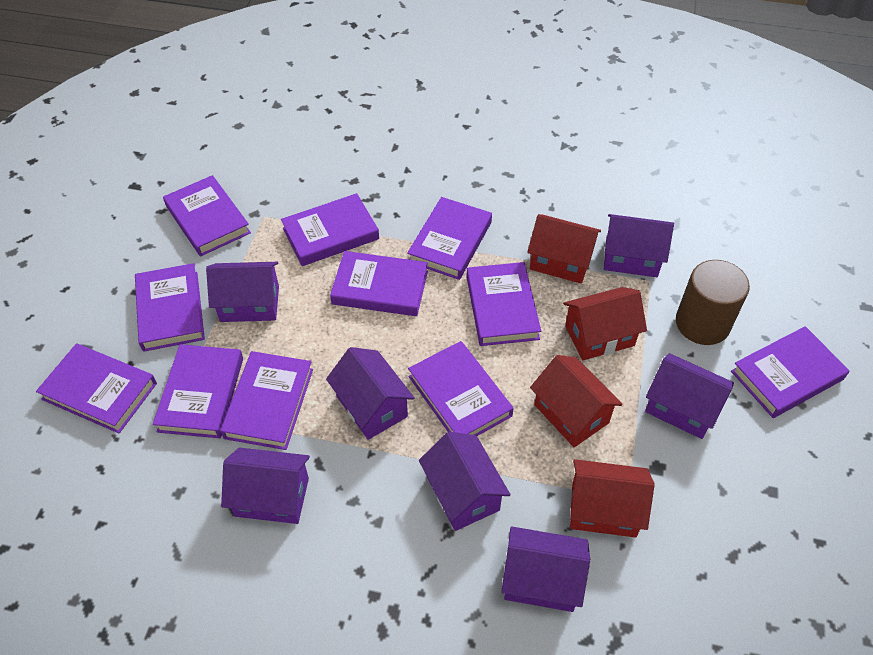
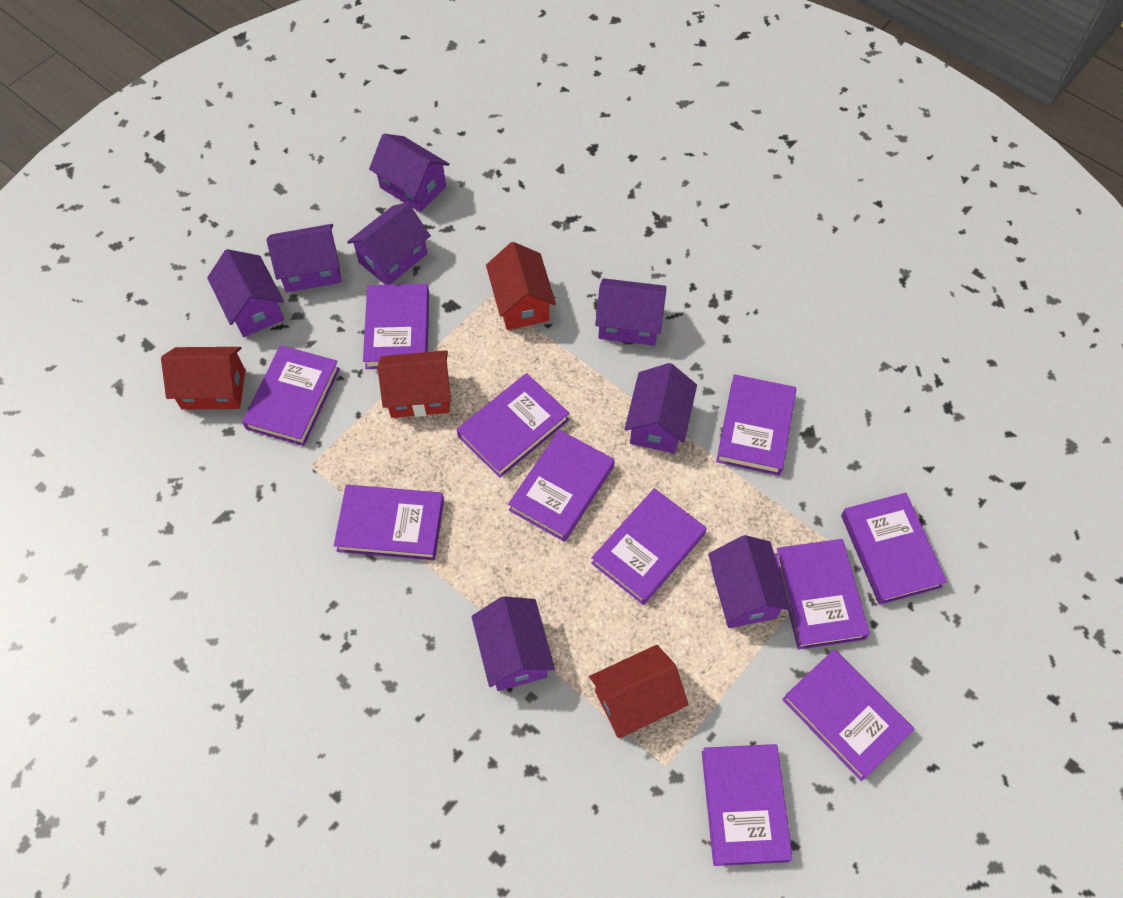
brown cylinder: 1 -> 0
purple house: 7 -> 8

